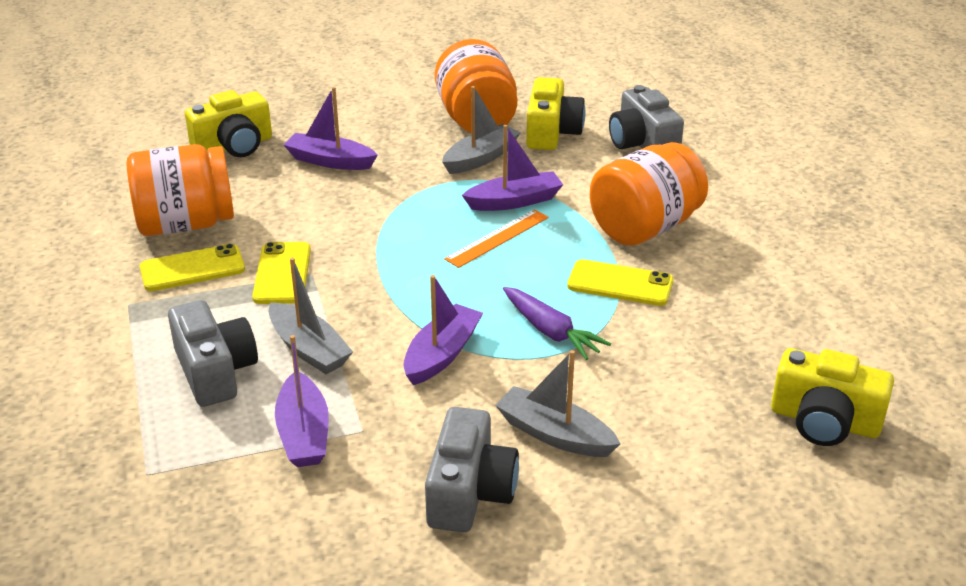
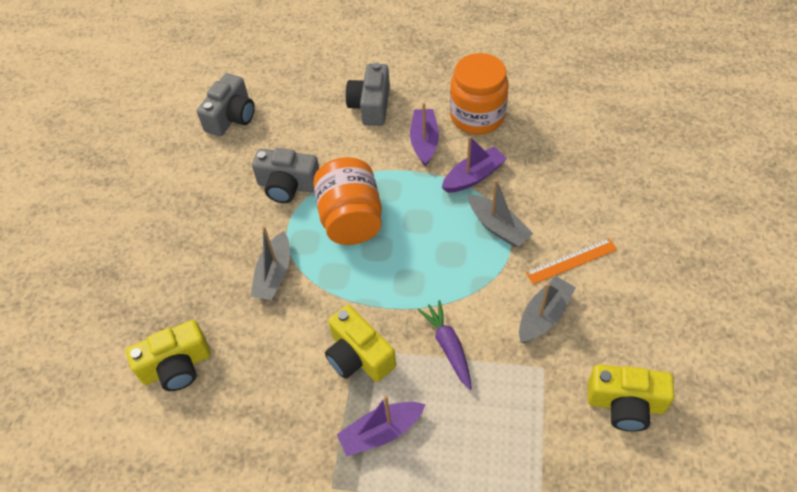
orange jar: 3 -> 2
purple boat: 4 -> 3
yellow phone: 3 -> 0

